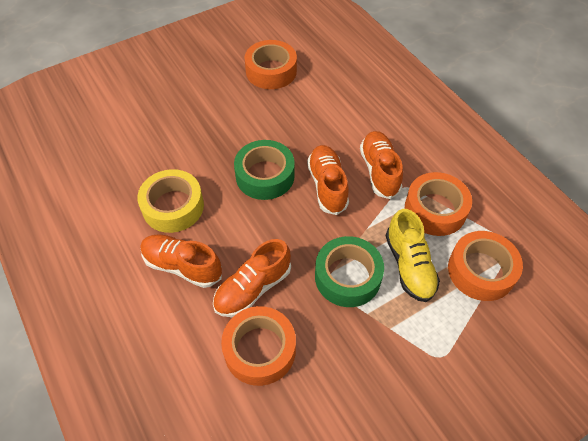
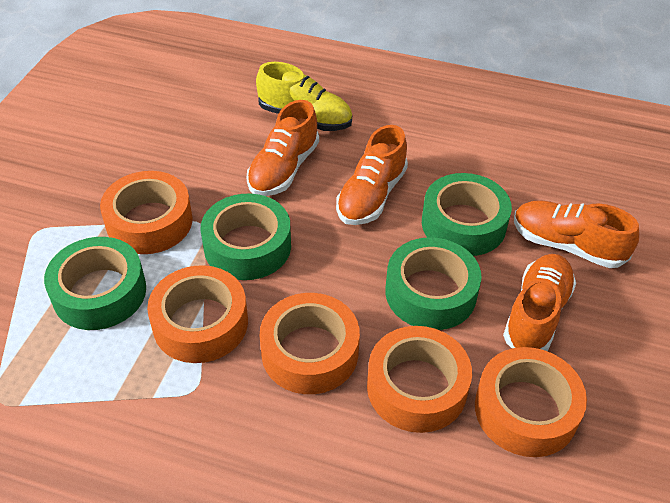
green tape: 2 -> 4
orange tape: 4 -> 5
yellow tape: 1 -> 0

